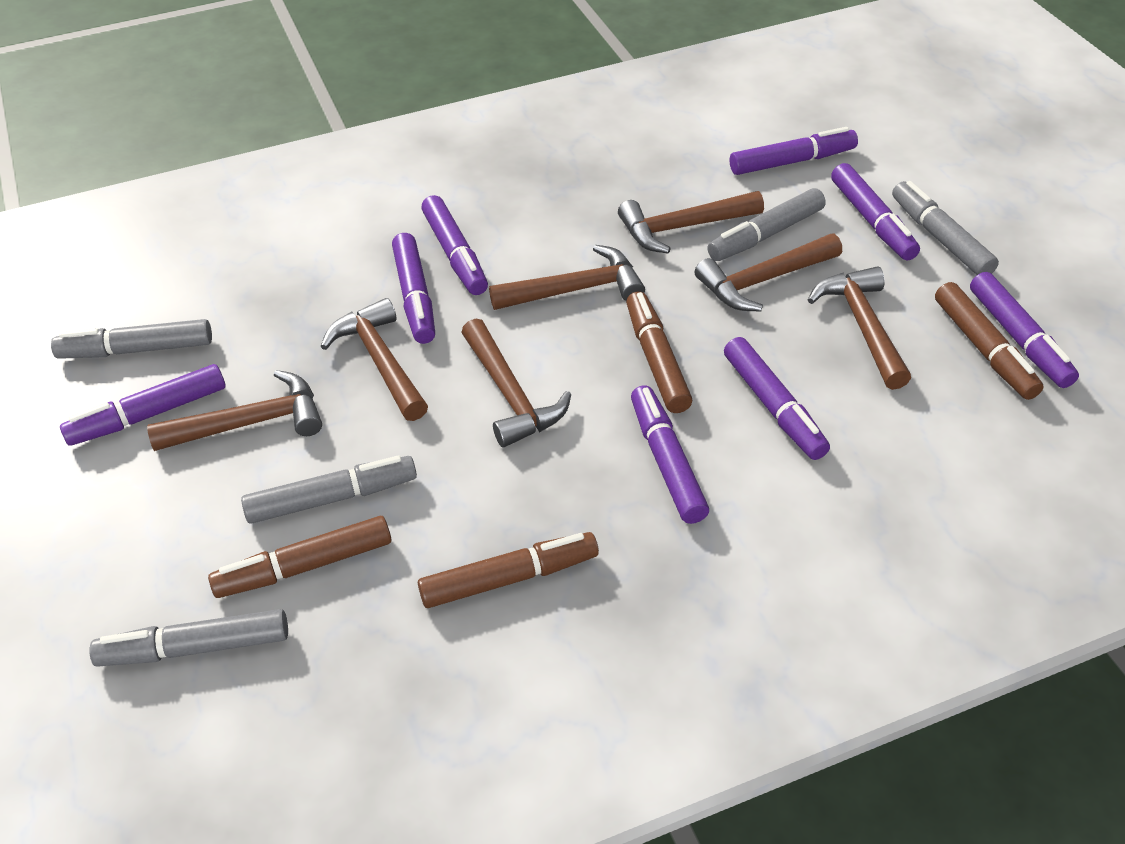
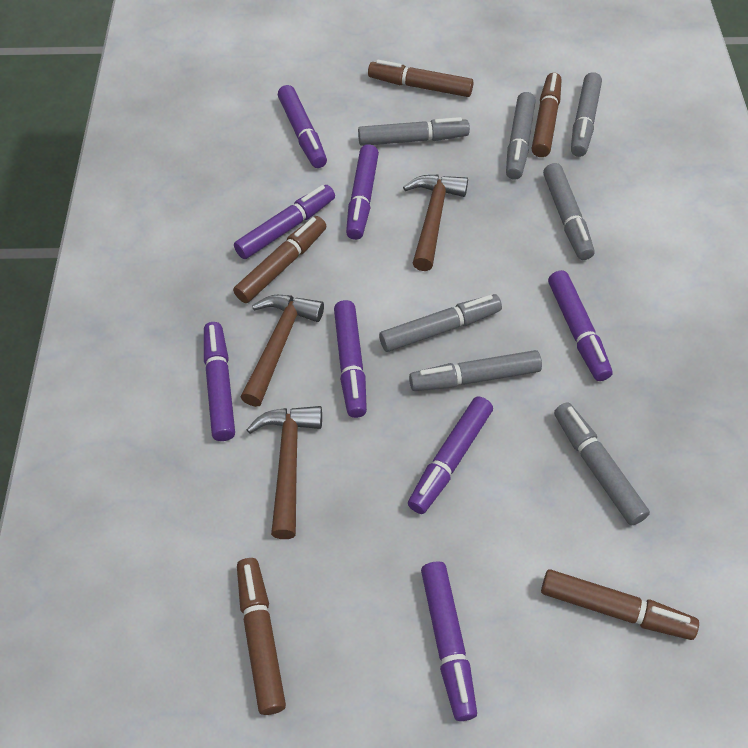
brown hammer: 7 -> 3
brown marker: 4 -> 5
grey marker: 5 -> 7

